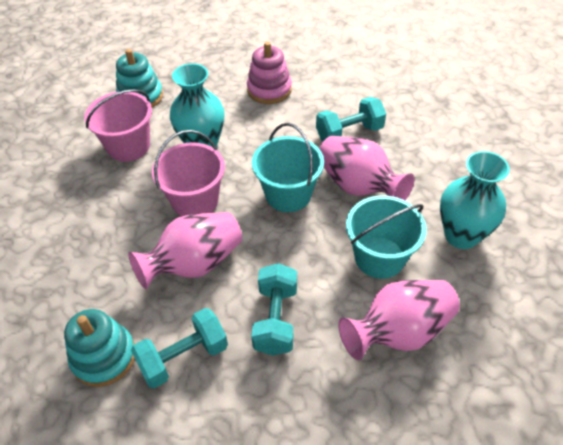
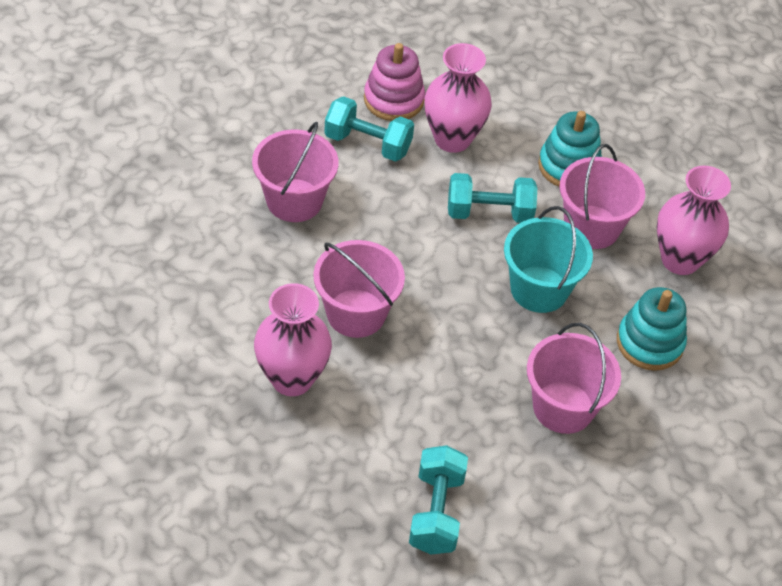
pink bucket: 2 -> 4
turquoise bucket: 2 -> 1
turquoise vase: 2 -> 0

